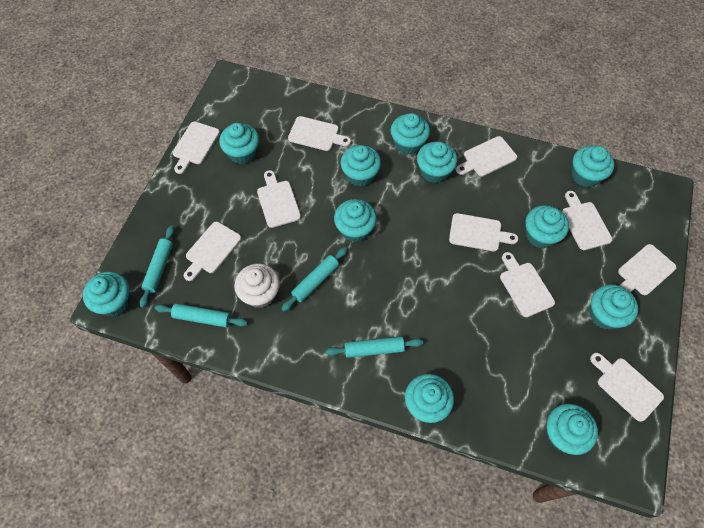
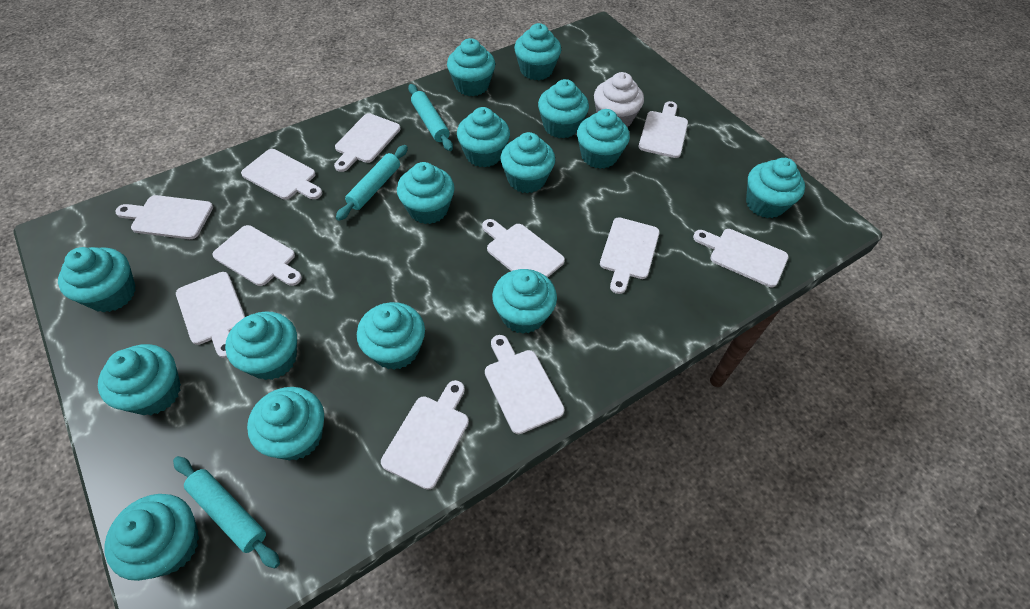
turquoise cupcake: 11 -> 15
turquoise rolling pin: 4 -> 3
white cutting board: 10 -> 11

